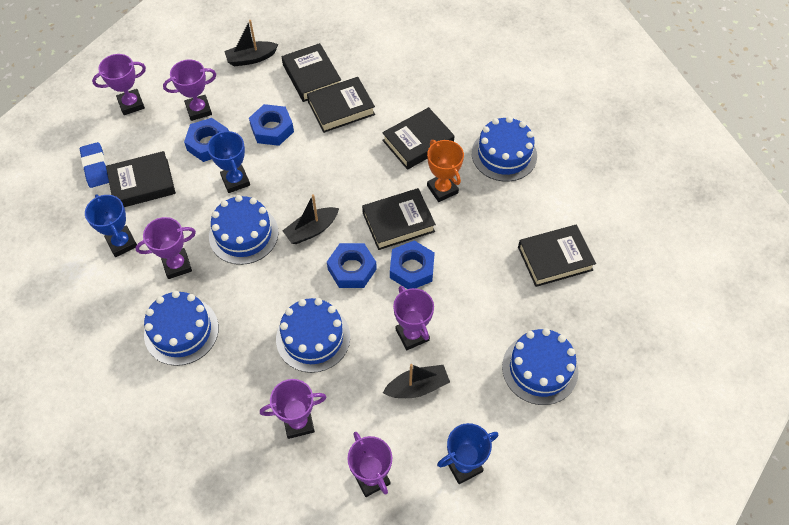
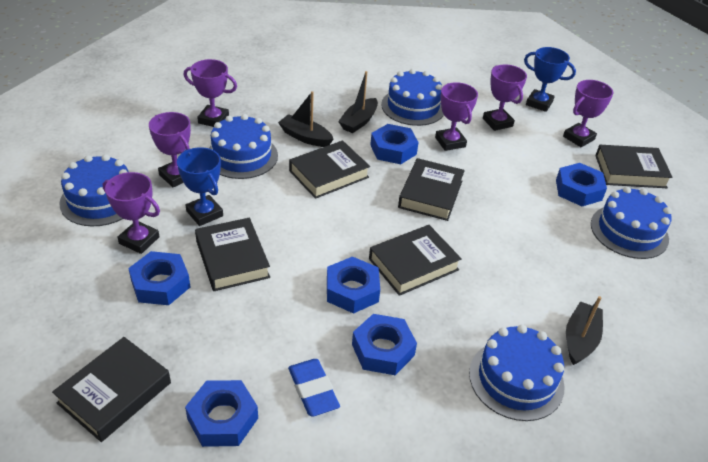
blue nut: 4 -> 6
blue trophy: 3 -> 2
orange trophy: 1 -> 0

